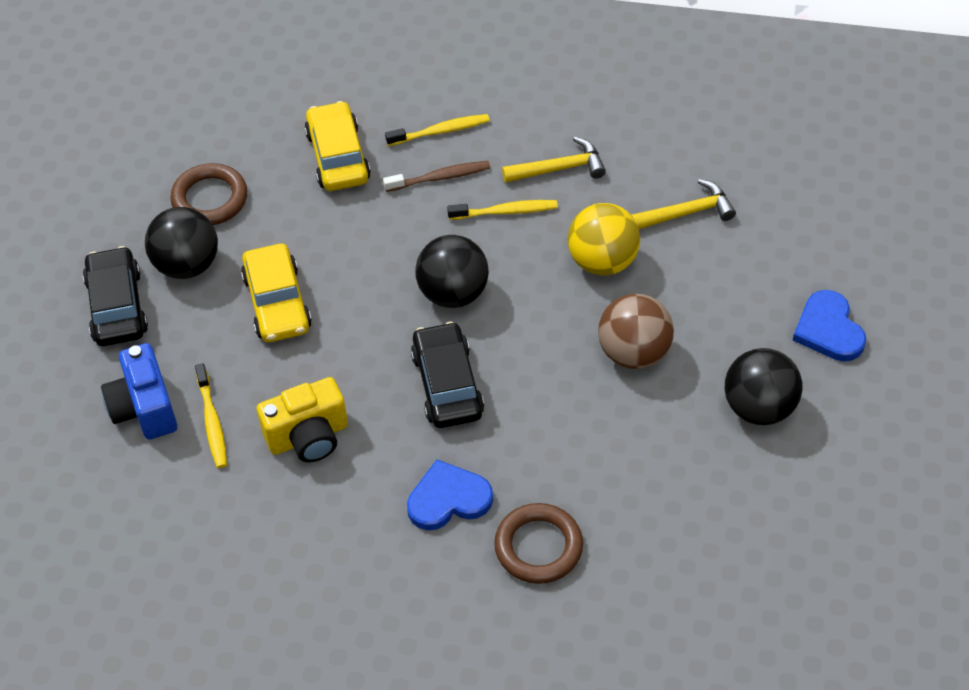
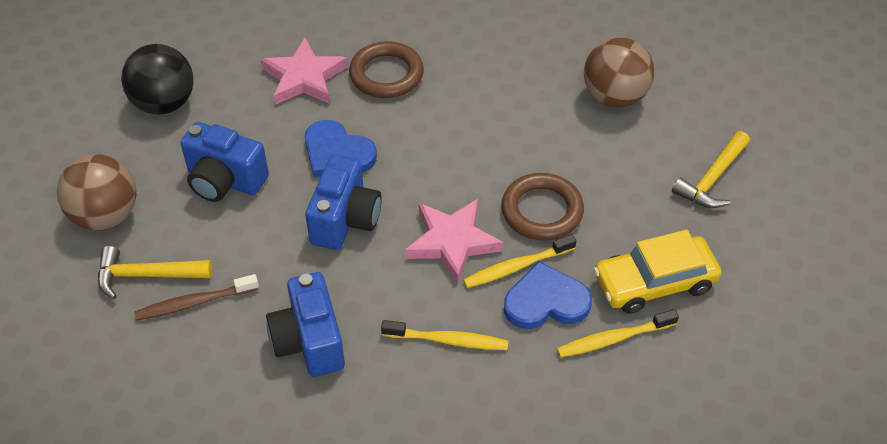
black ball: 3 -> 1
black car: 2 -> 0
blue camera: 1 -> 3
brown ball: 1 -> 2
pink star: 0 -> 2
yellow ball: 1 -> 0
yellow camera: 1 -> 0
yellow car: 2 -> 1

